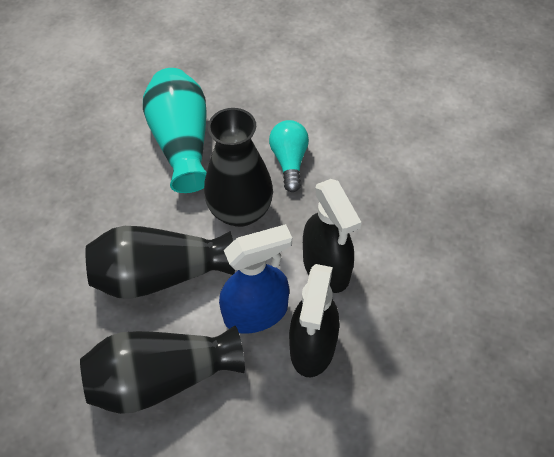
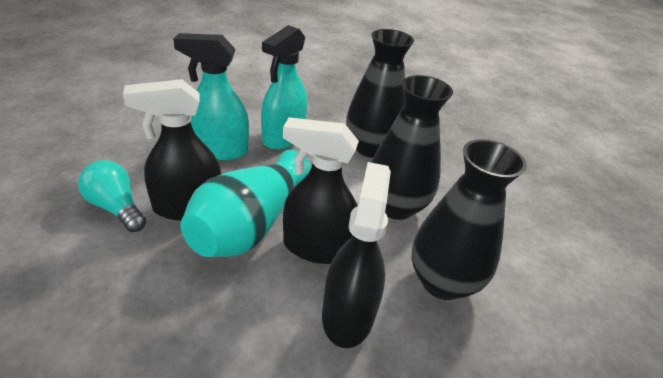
black spray bottle: 2 -> 3
blue spray bottle: 1 -> 0
turquoise spray bottle: 0 -> 2

